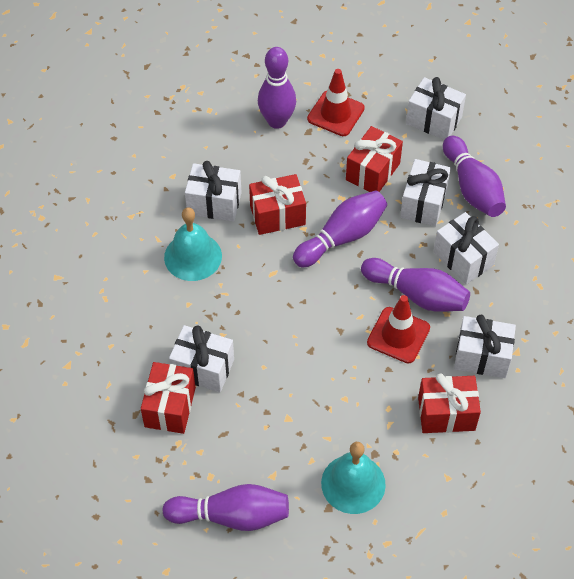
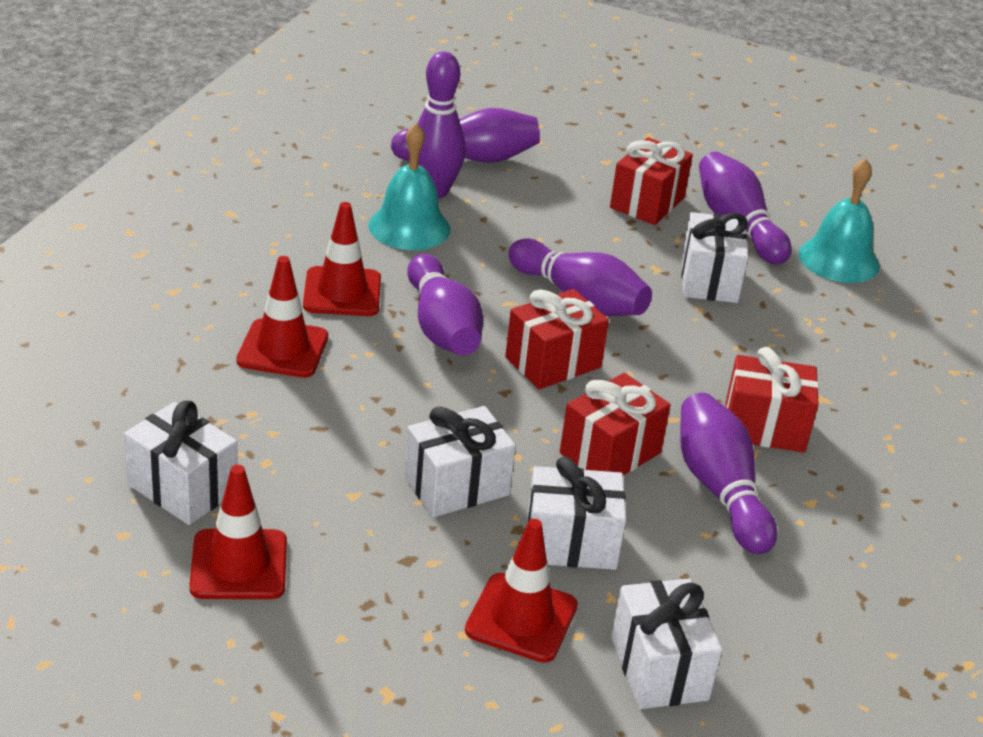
purple bowling pin: 5 -> 6
red traffic cone: 2 -> 4
white gift: 6 -> 5

